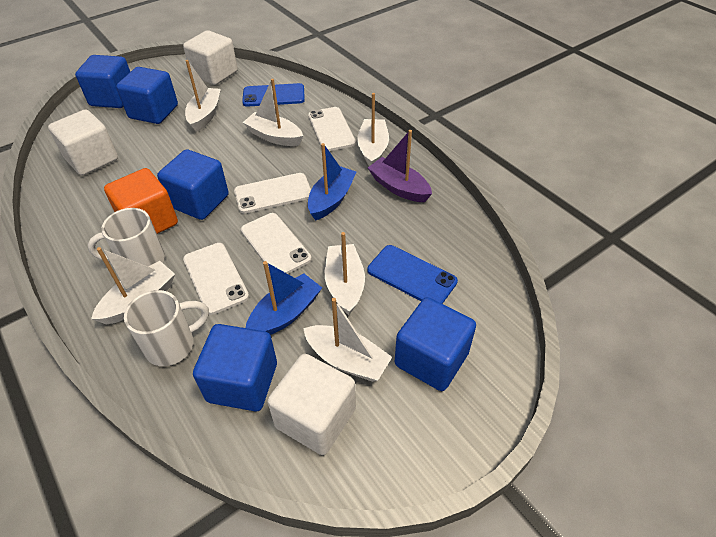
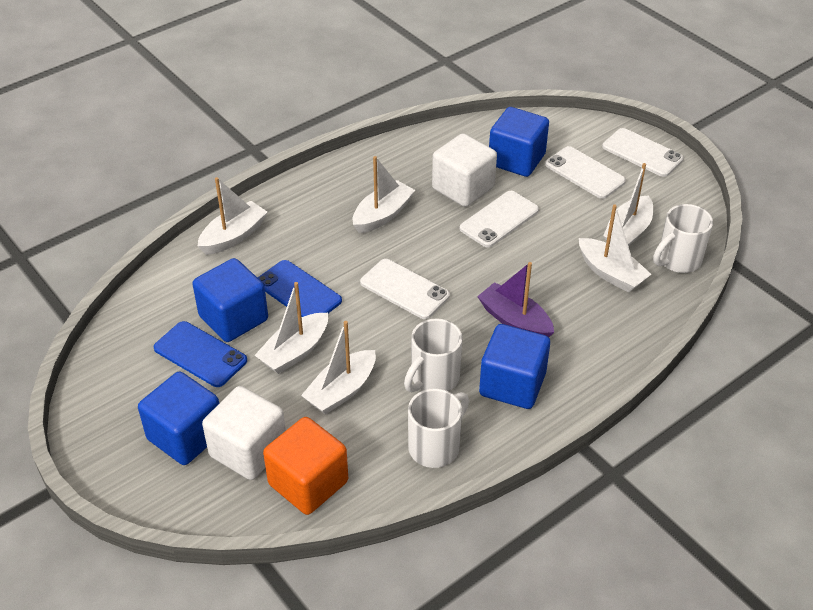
blue boat: 2 -> 0
blue cube: 5 -> 4
white cube: 3 -> 2
white mug: 2 -> 3

